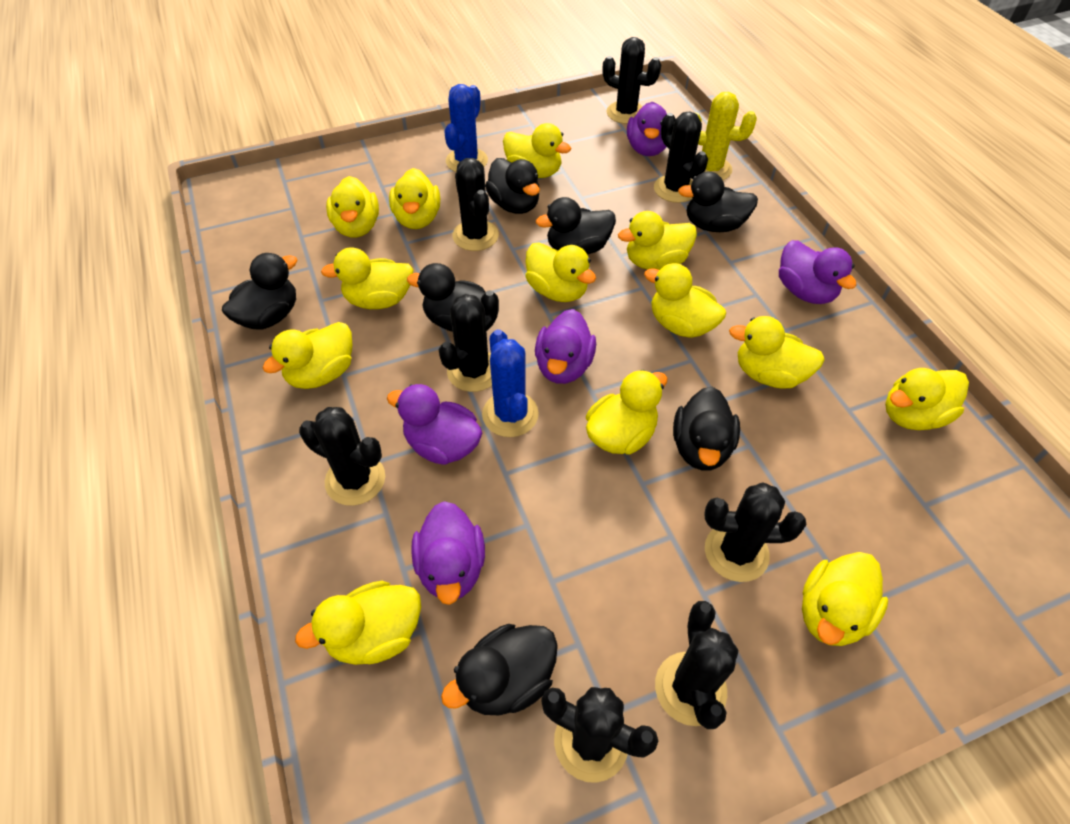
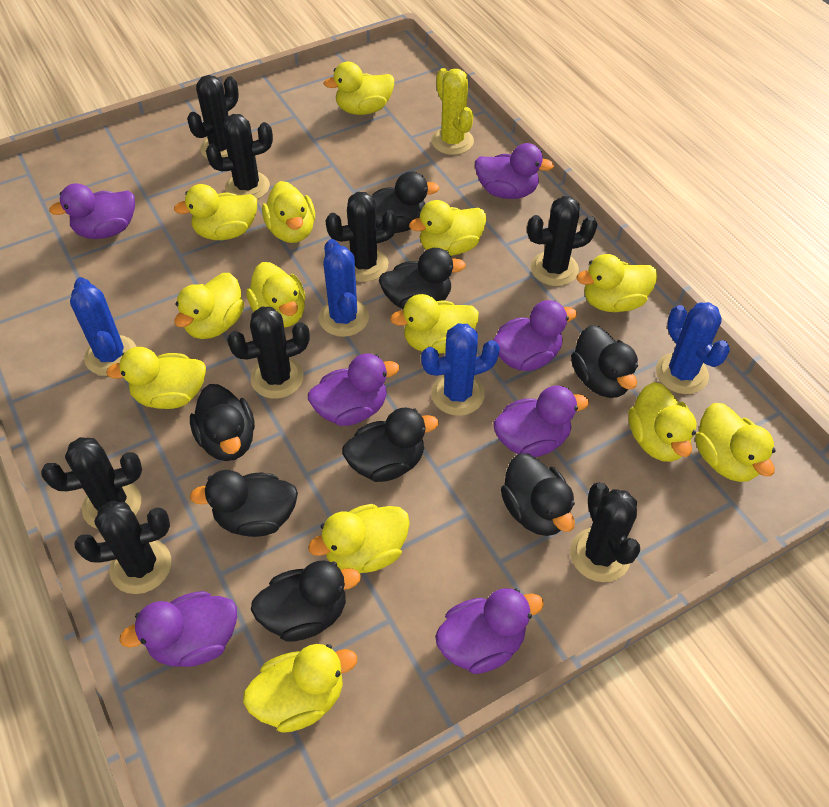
black duck: 7 -> 8
blue cactus: 2 -> 4
purple duck: 5 -> 7

